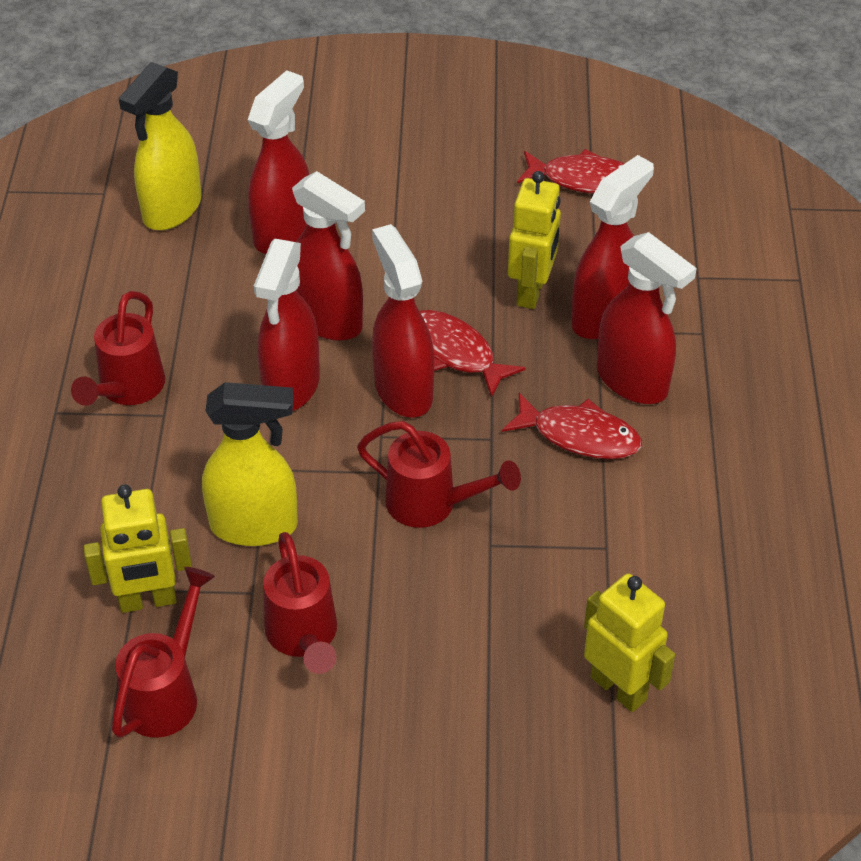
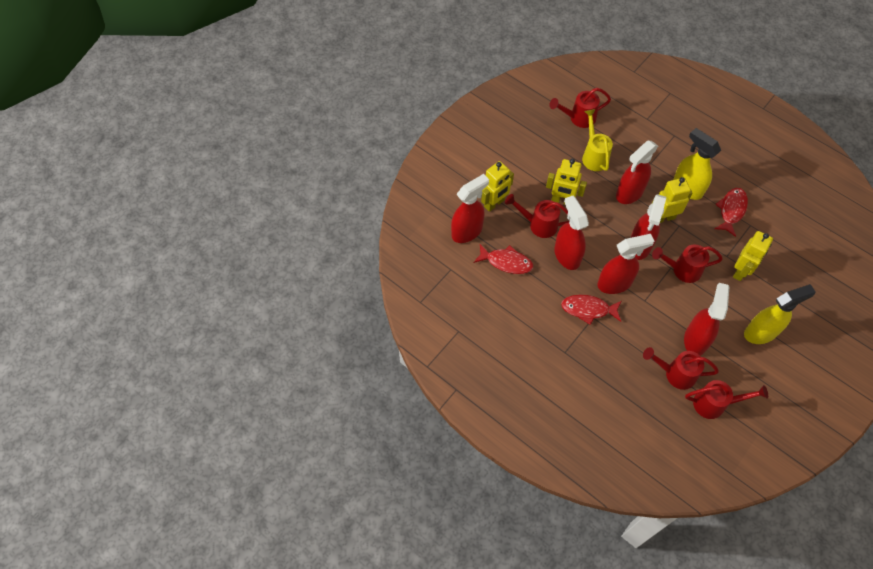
red watering can: 4 -> 5
yellow robot: 3 -> 4
yellow watering can: 0 -> 1

